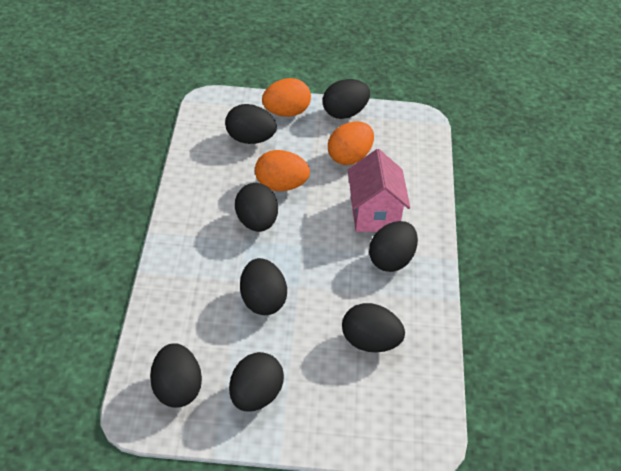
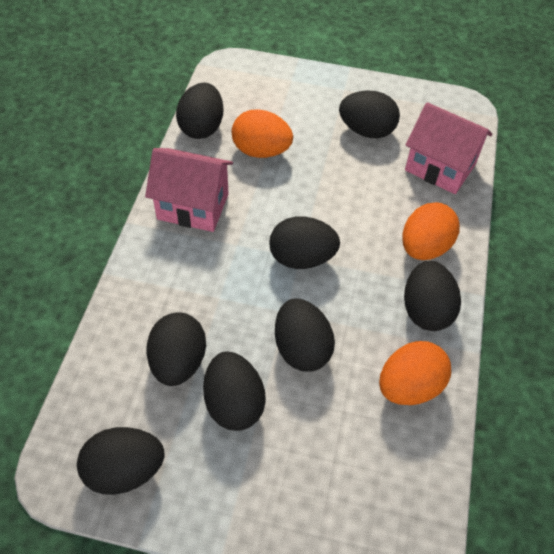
pink house: 1 -> 2

